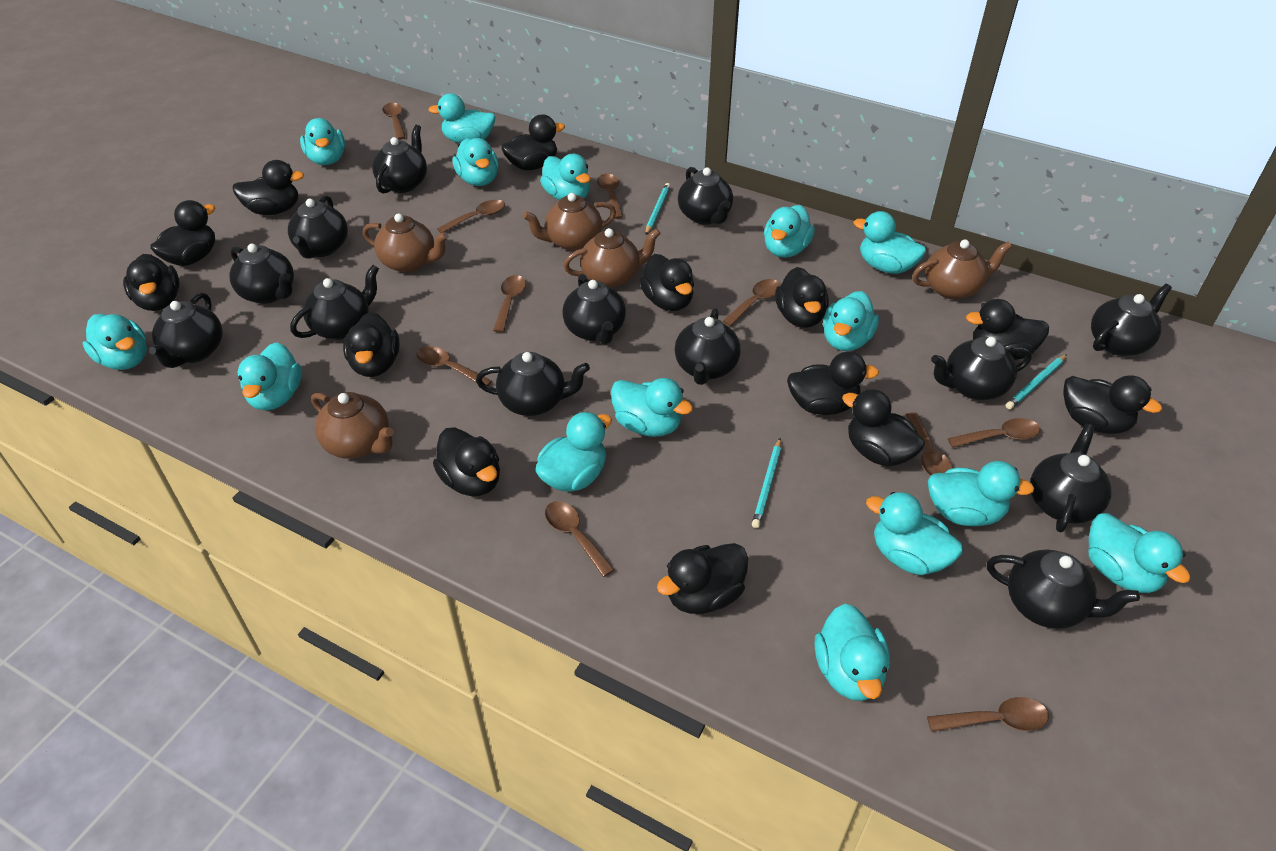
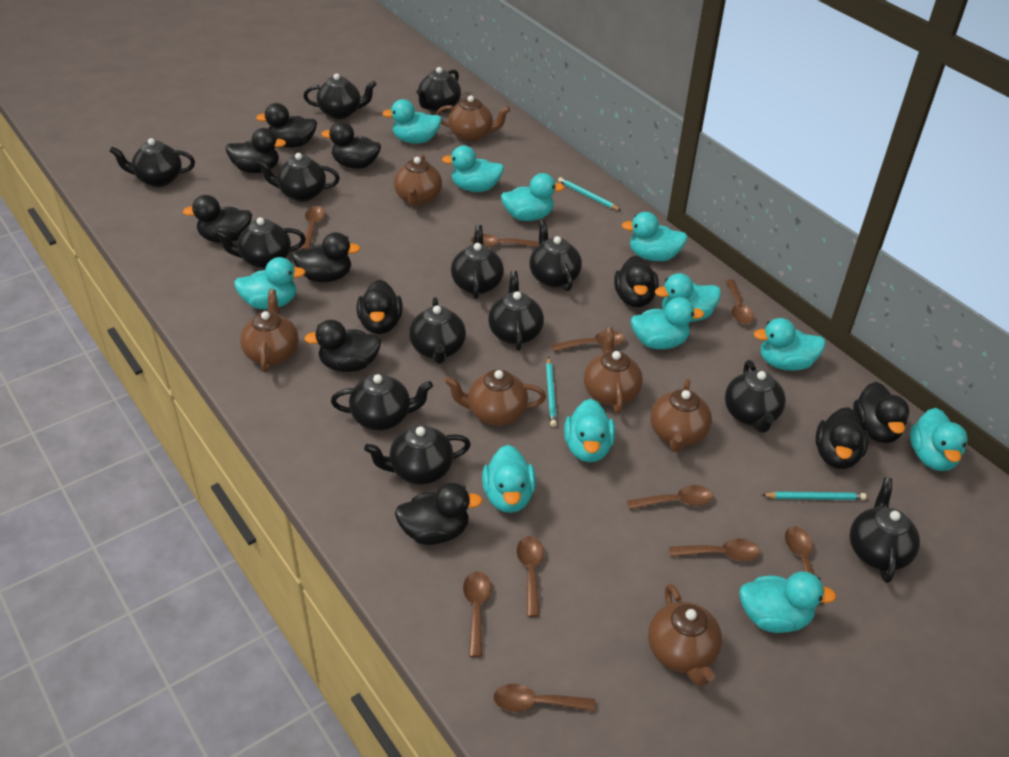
black duck: 13 -> 11
brown teapot: 5 -> 7
turquoise duck: 15 -> 12

